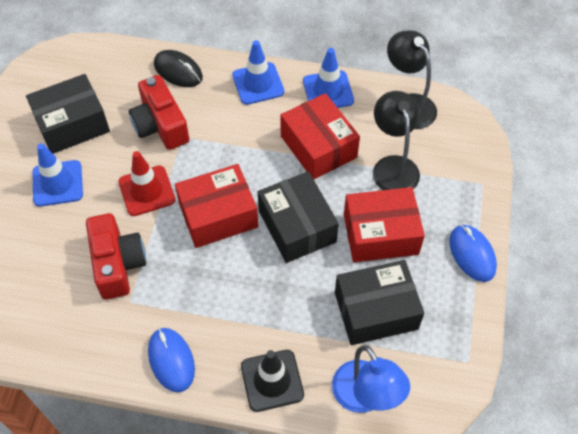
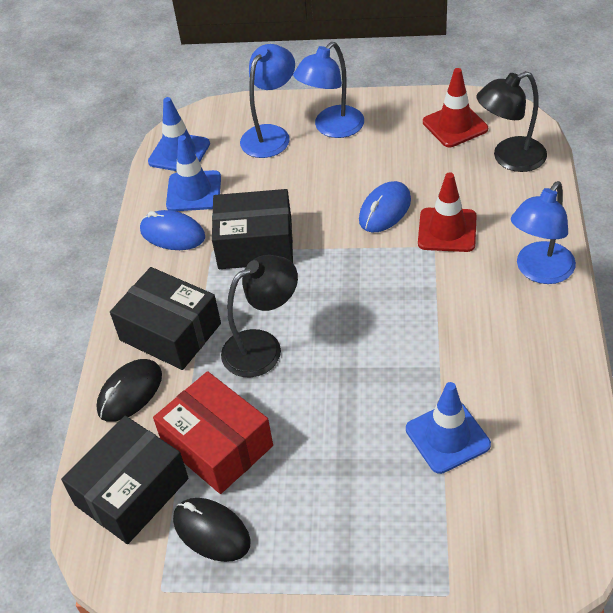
black mouse: 1 -> 2
black traffic cone: 1 -> 0
blue lamp: 1 -> 3
red box: 3 -> 1
red camera: 2 -> 0
red traffic cone: 1 -> 2

